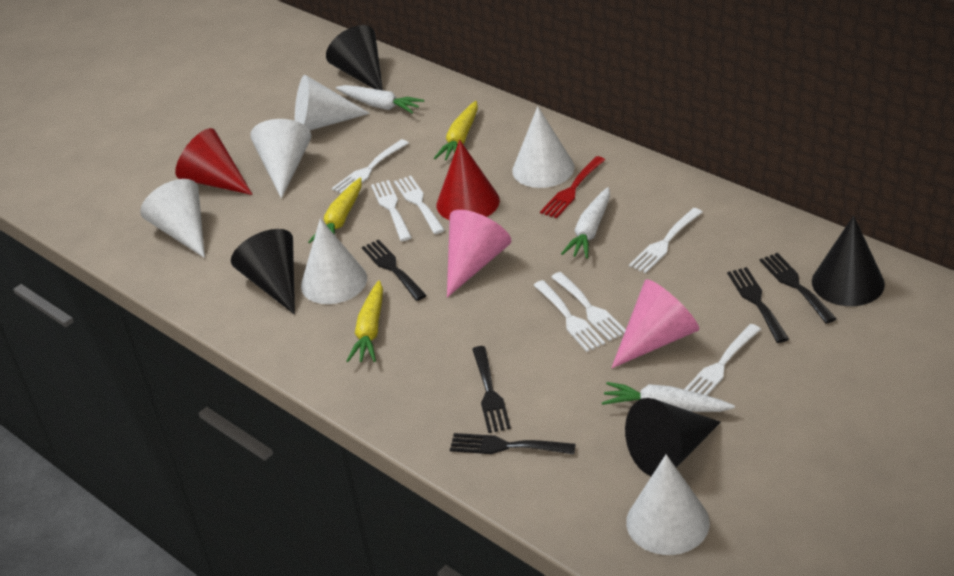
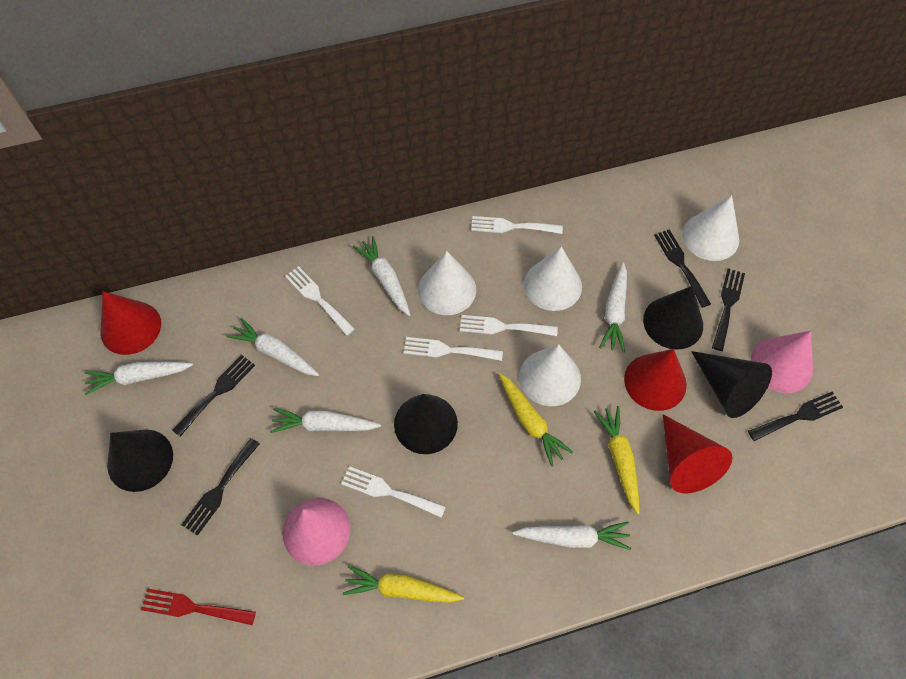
red cone: 2 -> 3
white carrot: 3 -> 6
white cone: 6 -> 4
white fork: 7 -> 5

